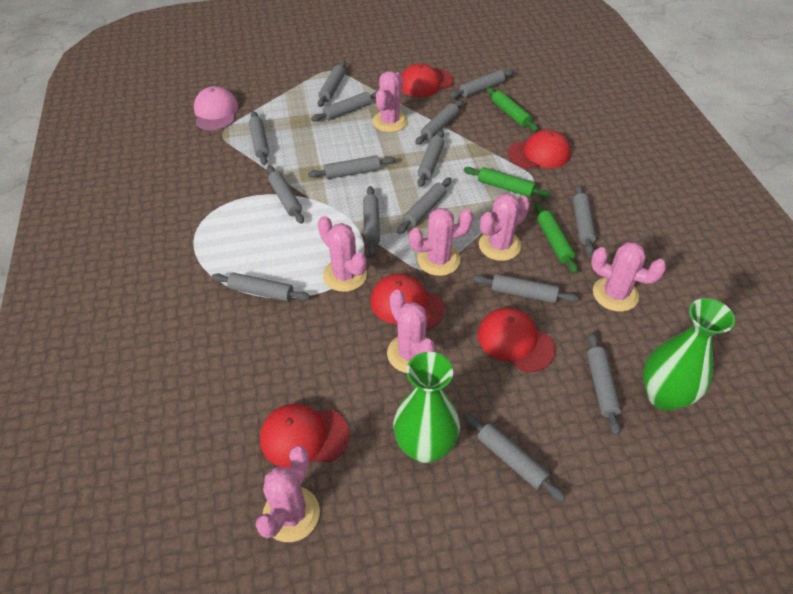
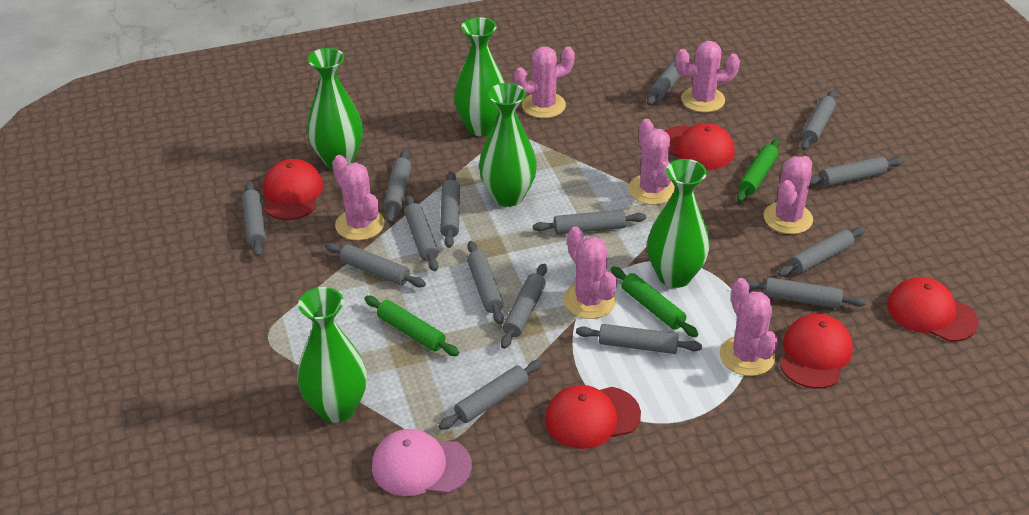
green vase: 2 -> 5

